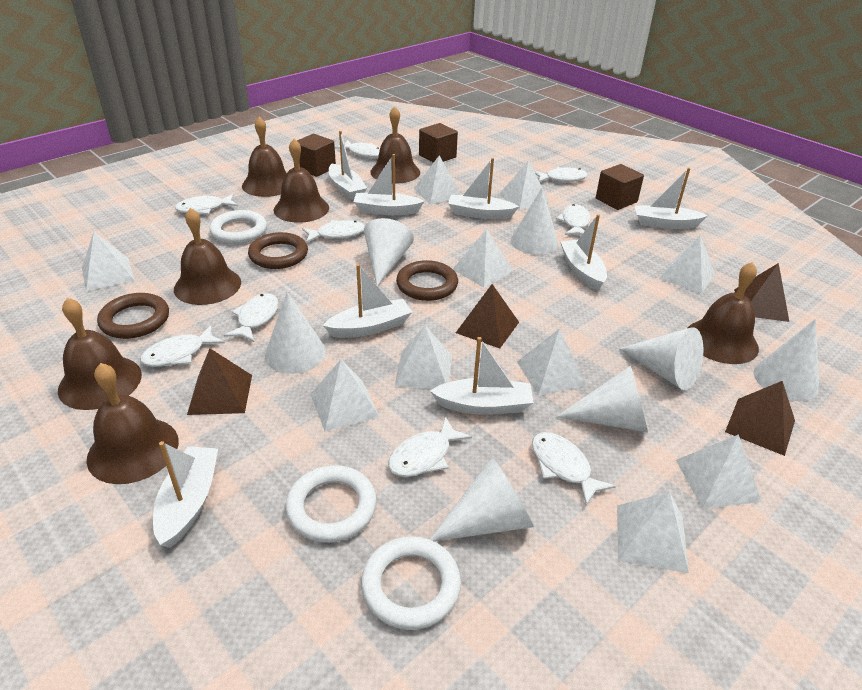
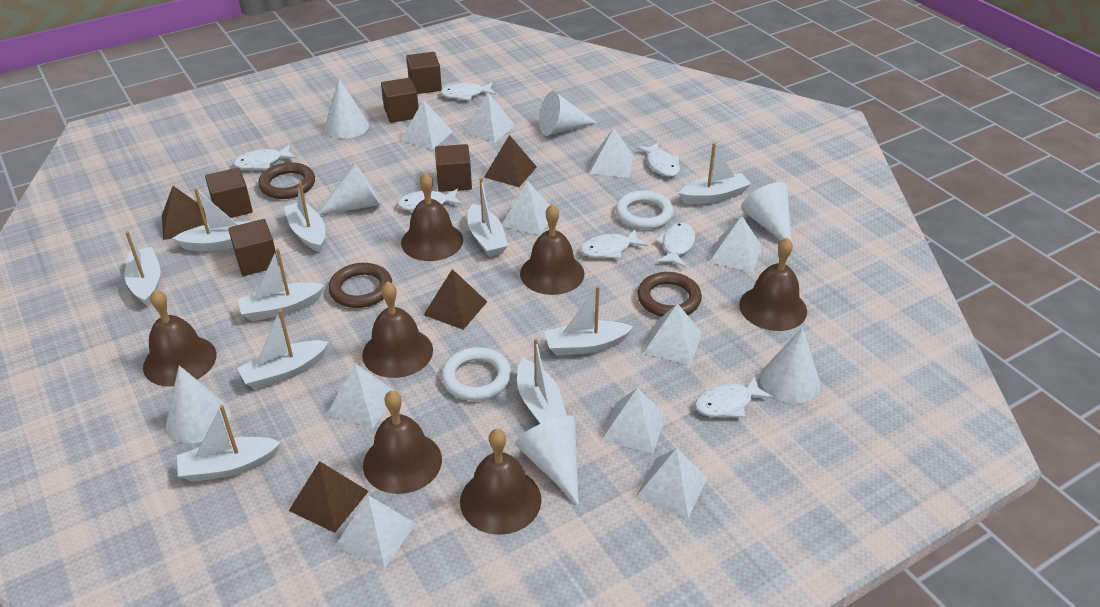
brown cube: 3 -> 5
white boat: 8 -> 10
white fish: 9 -> 7
white ring: 3 -> 2

